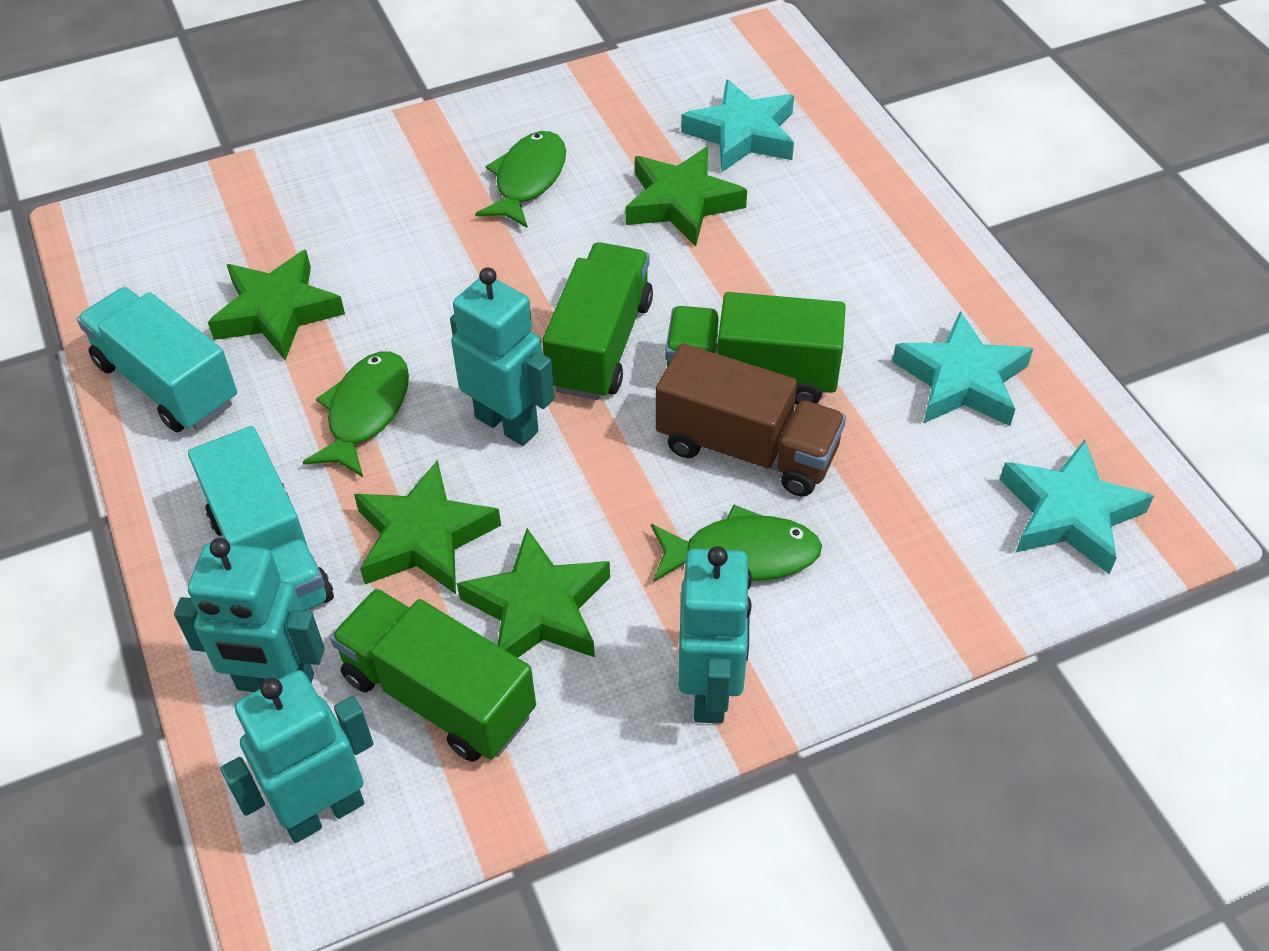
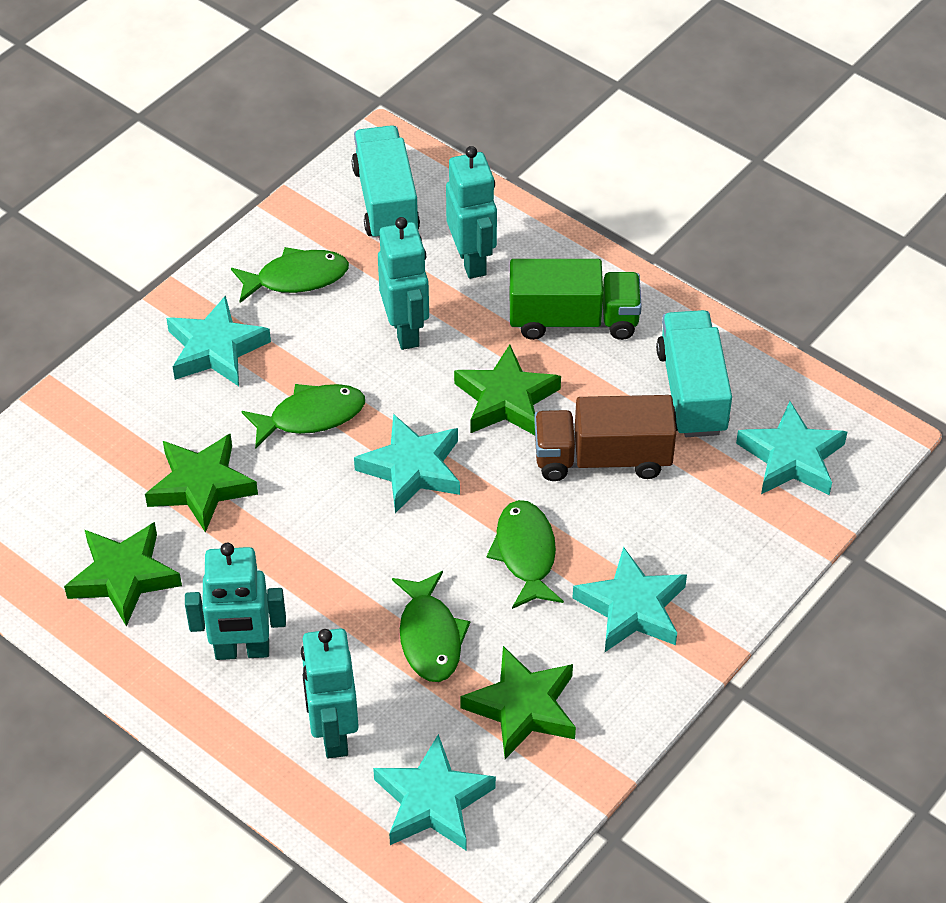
green fish: 3 -> 4
green truck: 3 -> 1
turquoise star: 3 -> 5

